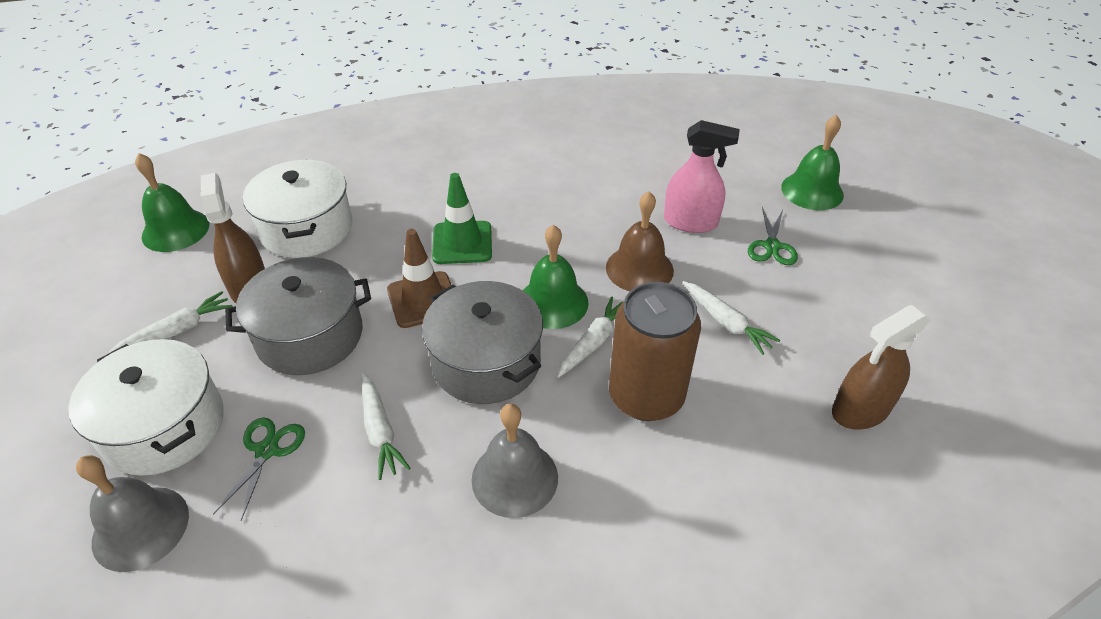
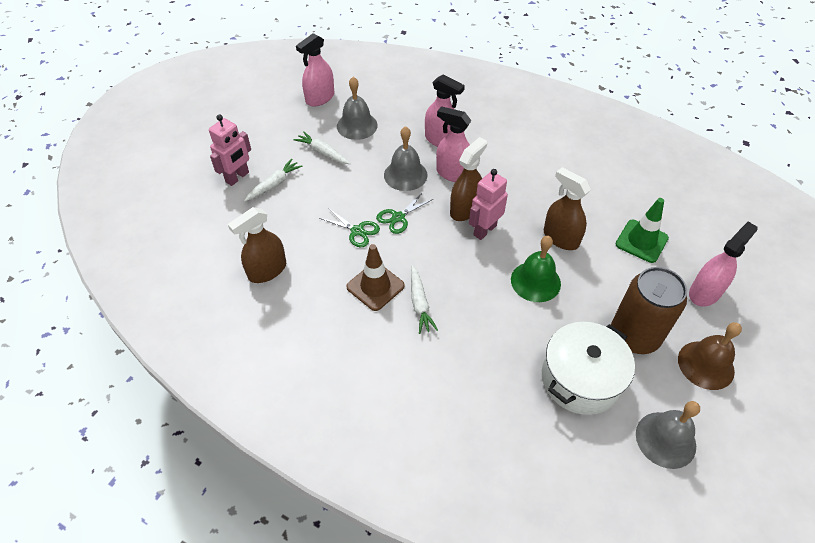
brown spray bottle: 2 -> 3
green bell: 3 -> 1
grey bell: 2 -> 3
grey pot: 2 -> 0
pink robot: 0 -> 2
pink spray bottle: 1 -> 4
white carrot: 4 -> 3
white pot: 2 -> 1

